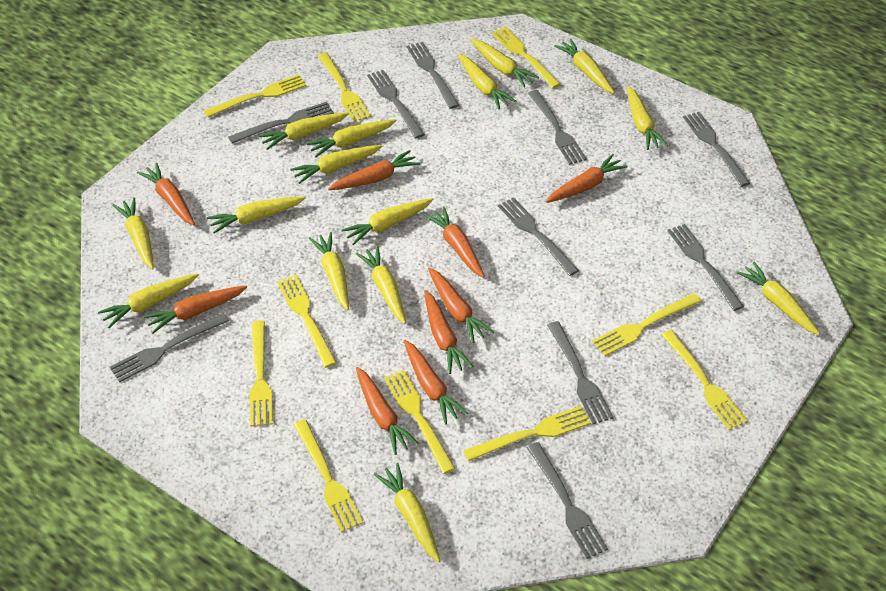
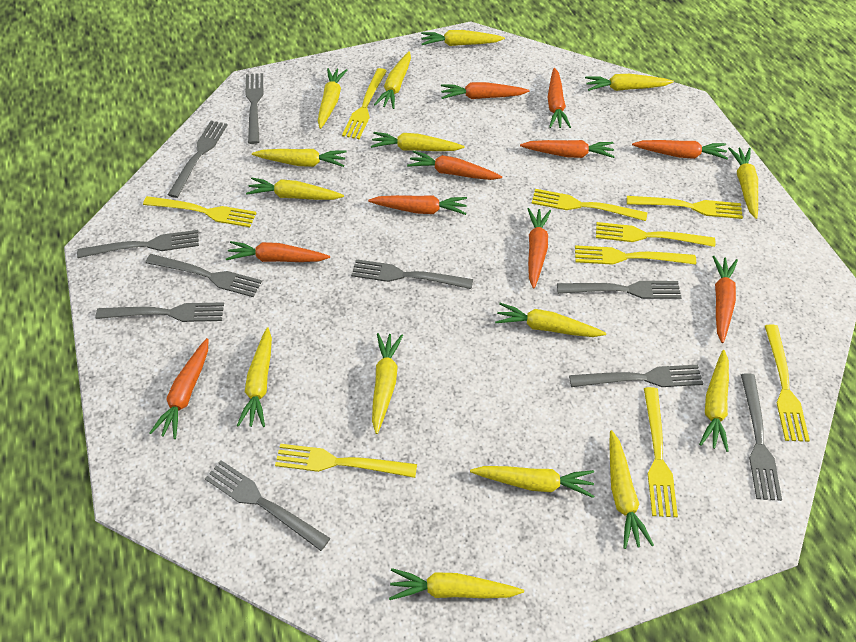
orange carrot: 9 -> 10
yellow fork: 10 -> 9

